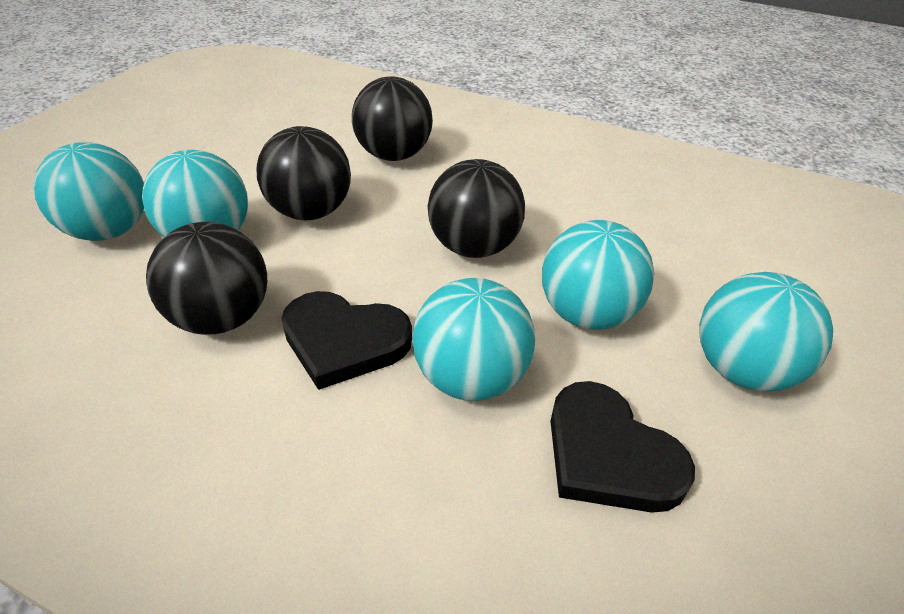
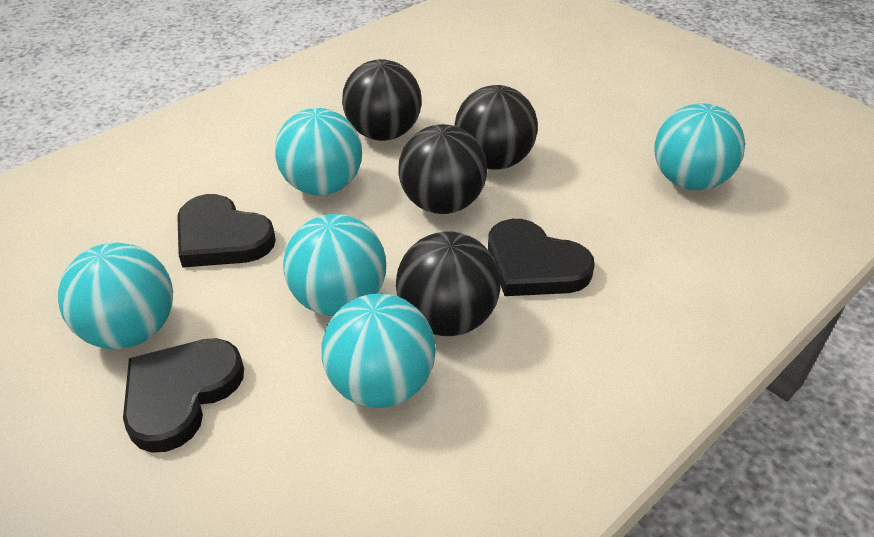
black heart: 2 -> 3

